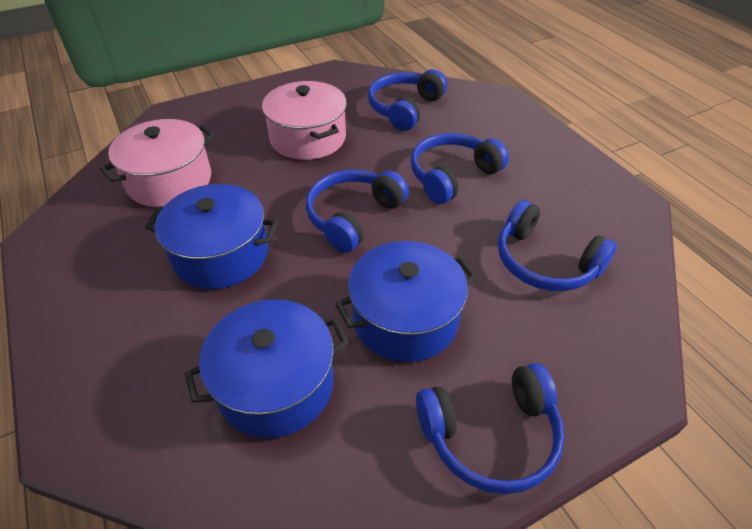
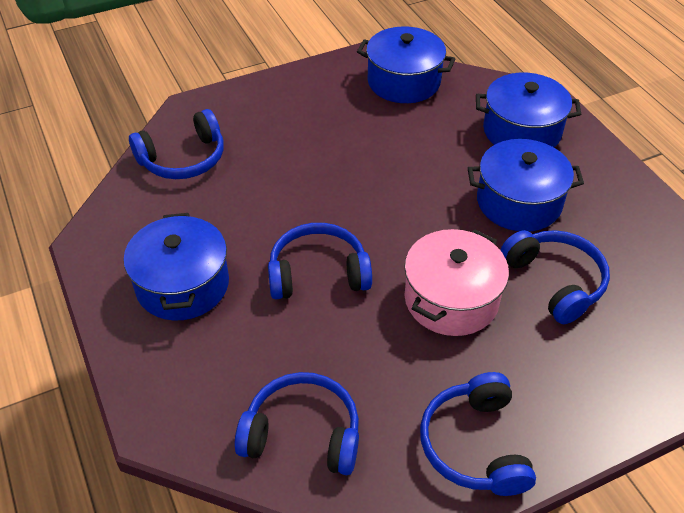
blue pot: 3 -> 4
pink pot: 2 -> 1

